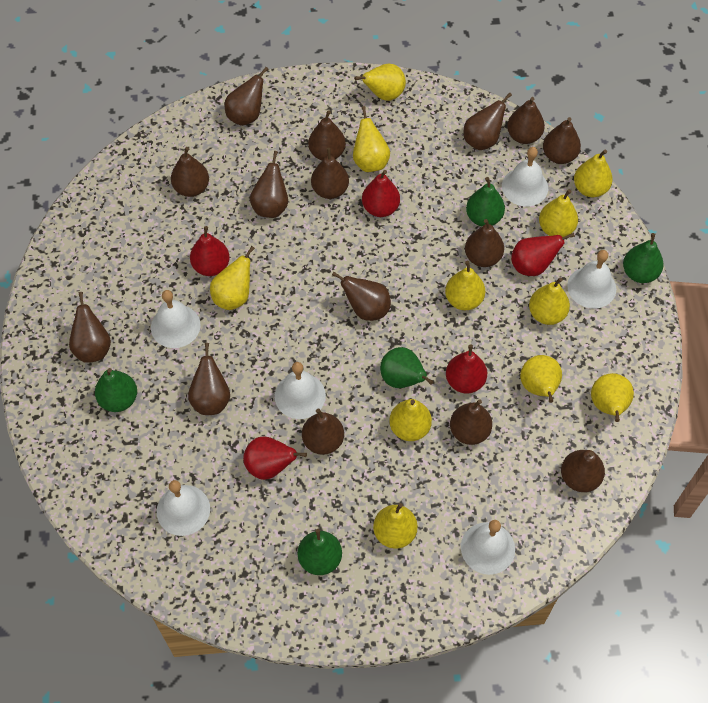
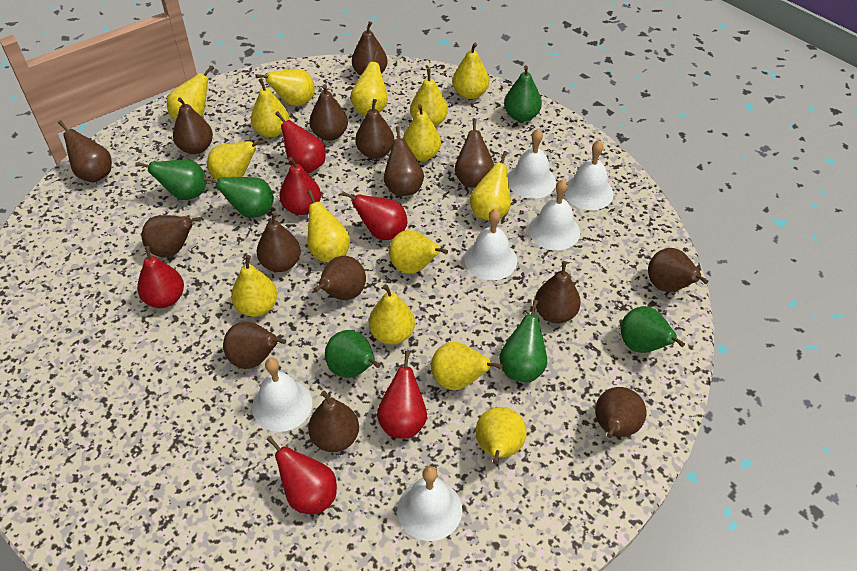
green pear: 5 -> 6
red pear: 5 -> 6
yellow pear: 11 -> 15

